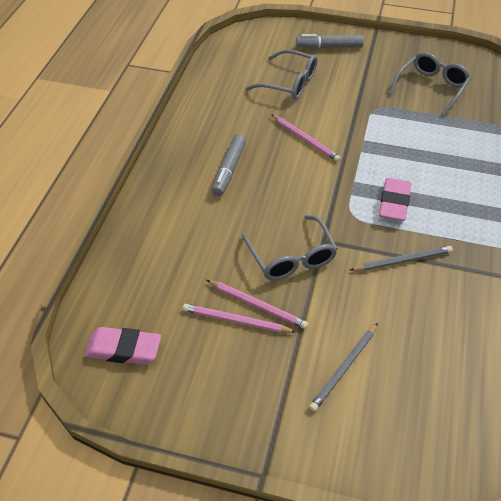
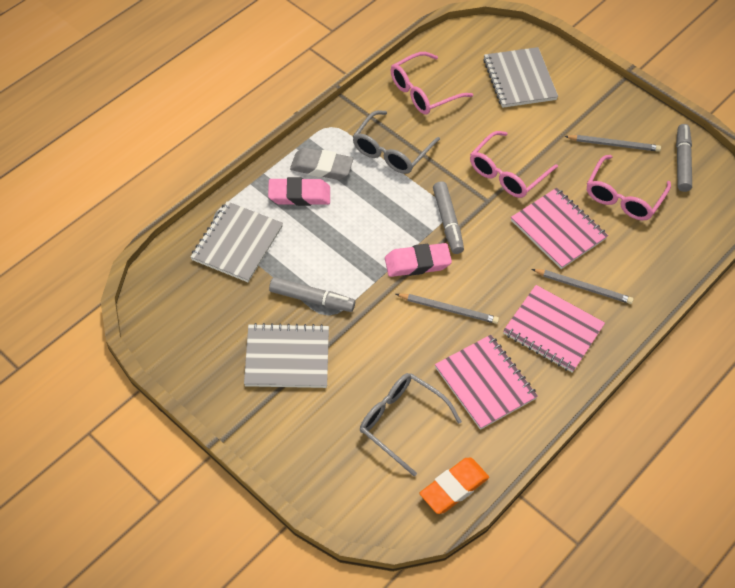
grey eraser: 0 -> 1
grey glasses: 3 -> 2
grey marker: 2 -> 3
grey notebook: 0 -> 3
grey pencil: 2 -> 3
orange eraser: 0 -> 1
pink glasses: 0 -> 3
pink notebook: 0 -> 3
pink pencil: 3 -> 0

